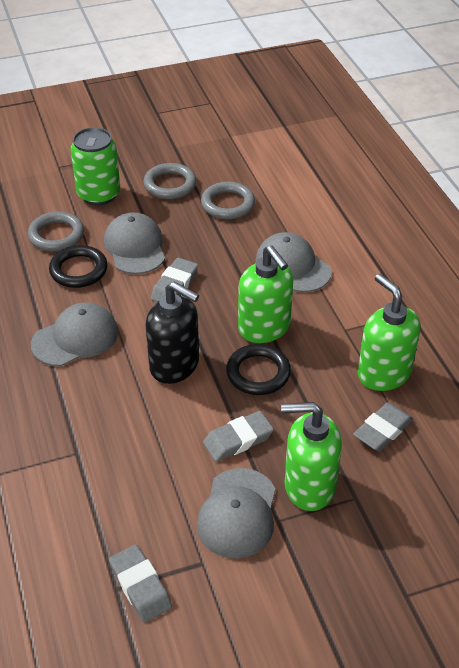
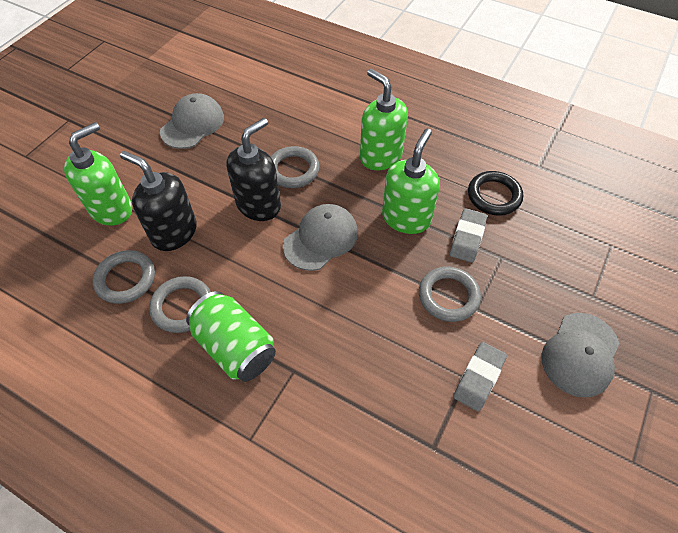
black ring: 2 -> 1
black soap dispenser: 1 -> 2
grey cap: 4 -> 3
grey eraser: 4 -> 2
grey ring: 3 -> 4

